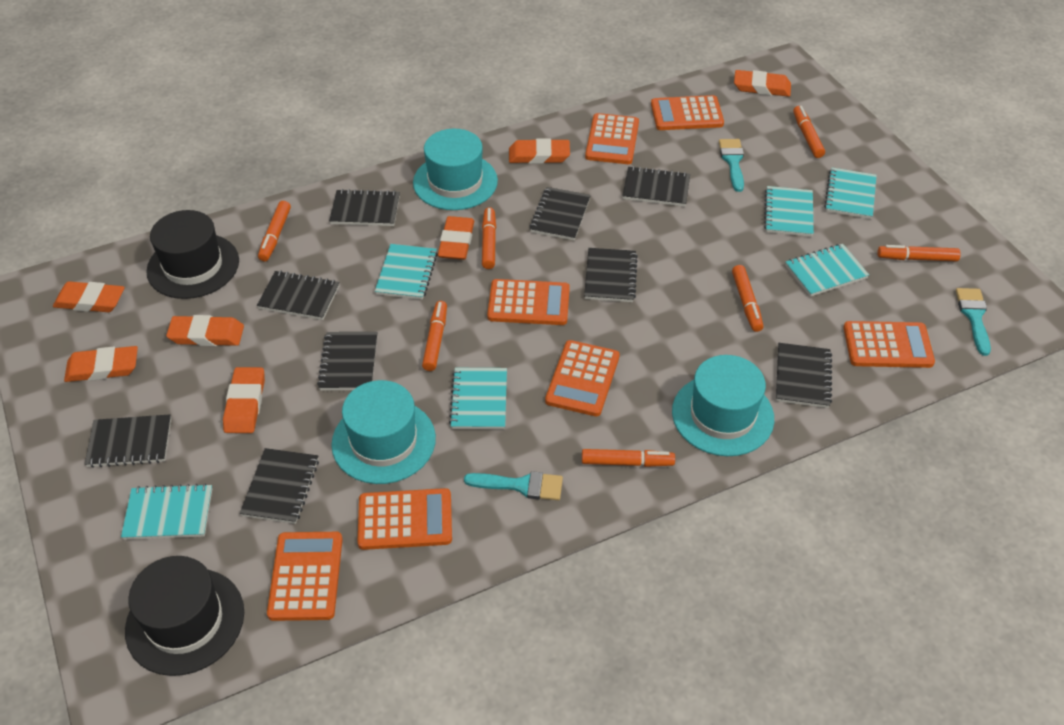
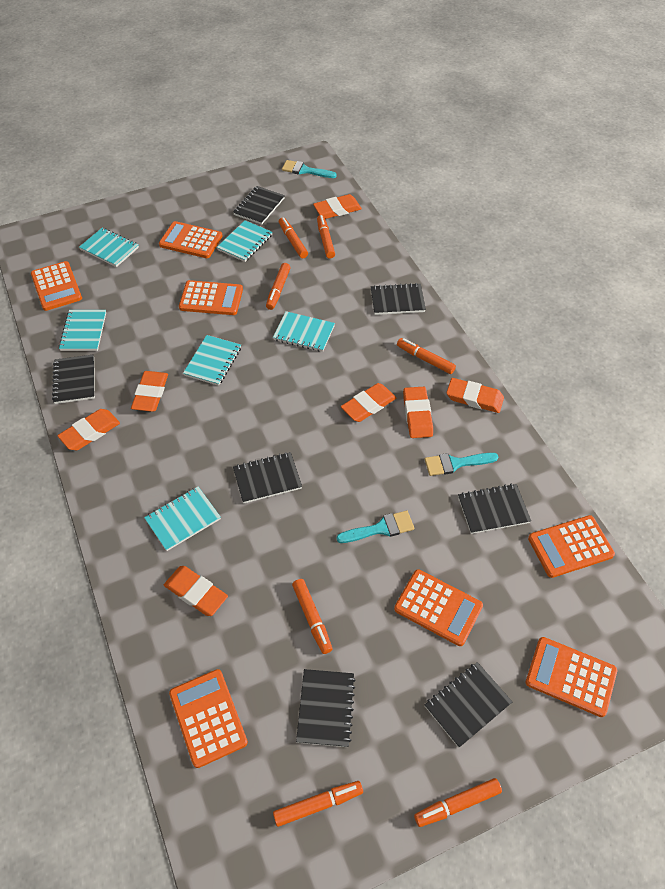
black hat: 2 -> 0
black notebook: 9 -> 7
turquoise hat: 3 -> 0

